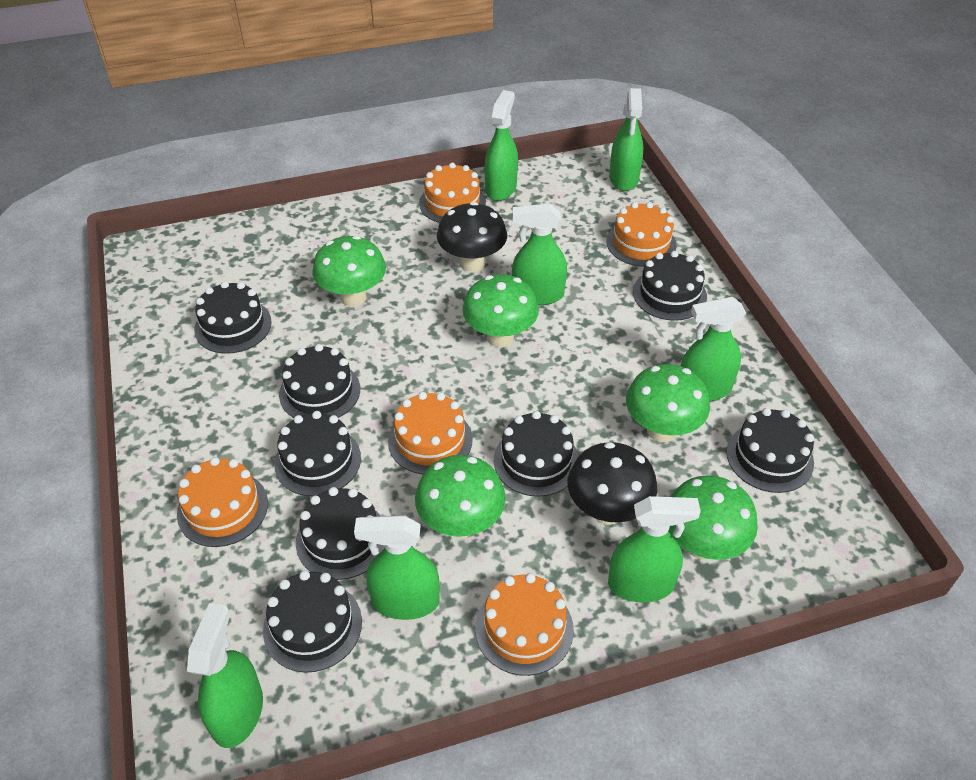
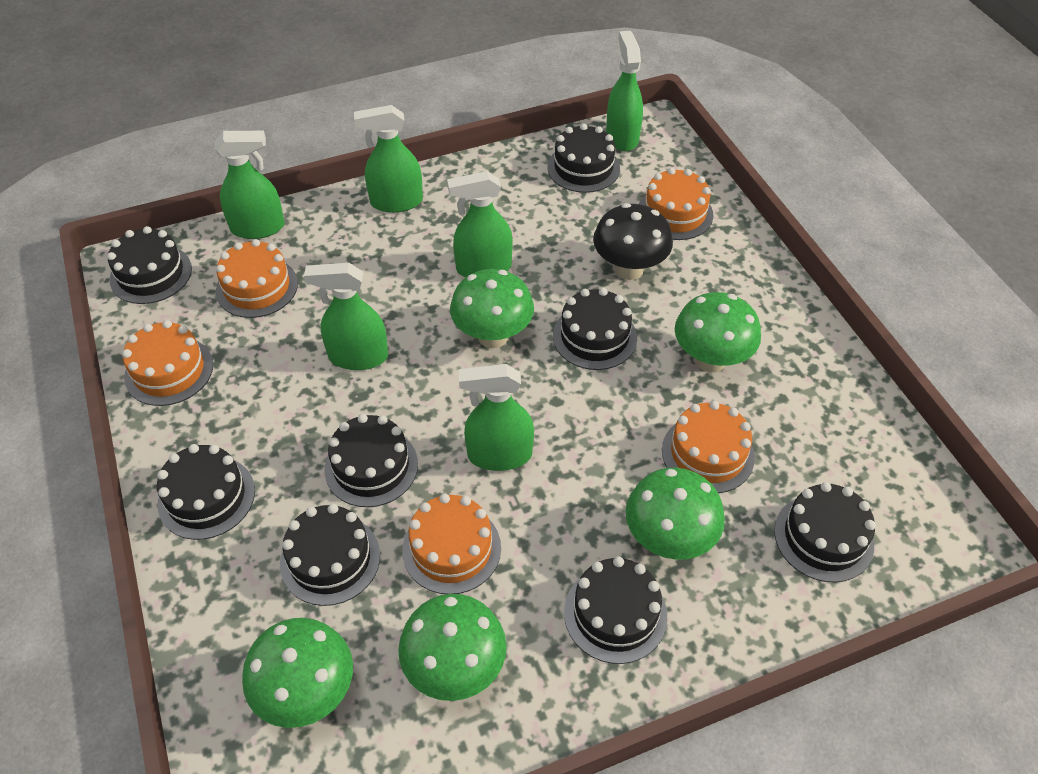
black mushroom: 2 -> 1
green spray bottle: 7 -> 6

